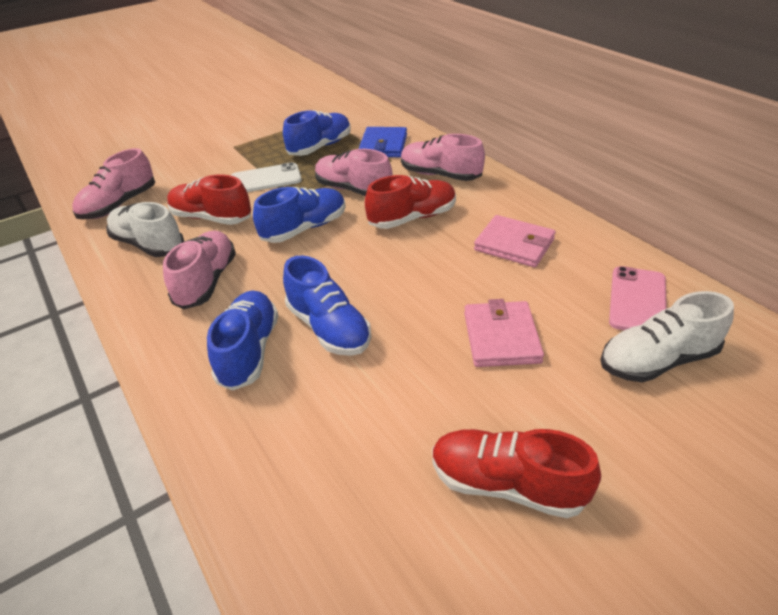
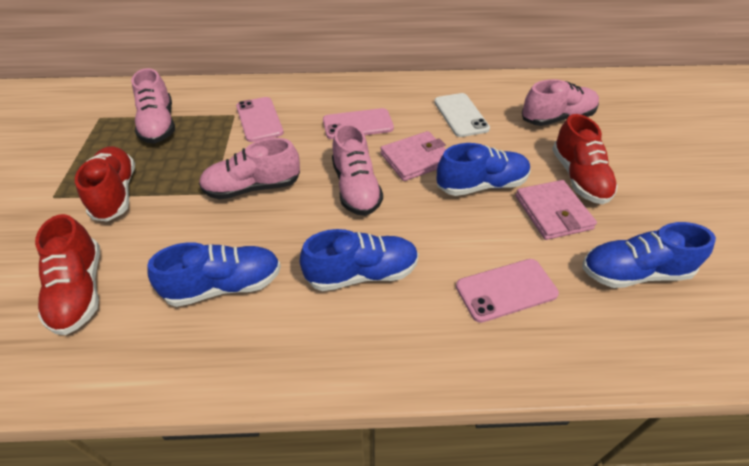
blue wallet: 1 -> 0
pink phone: 1 -> 3
white shoe: 2 -> 0

